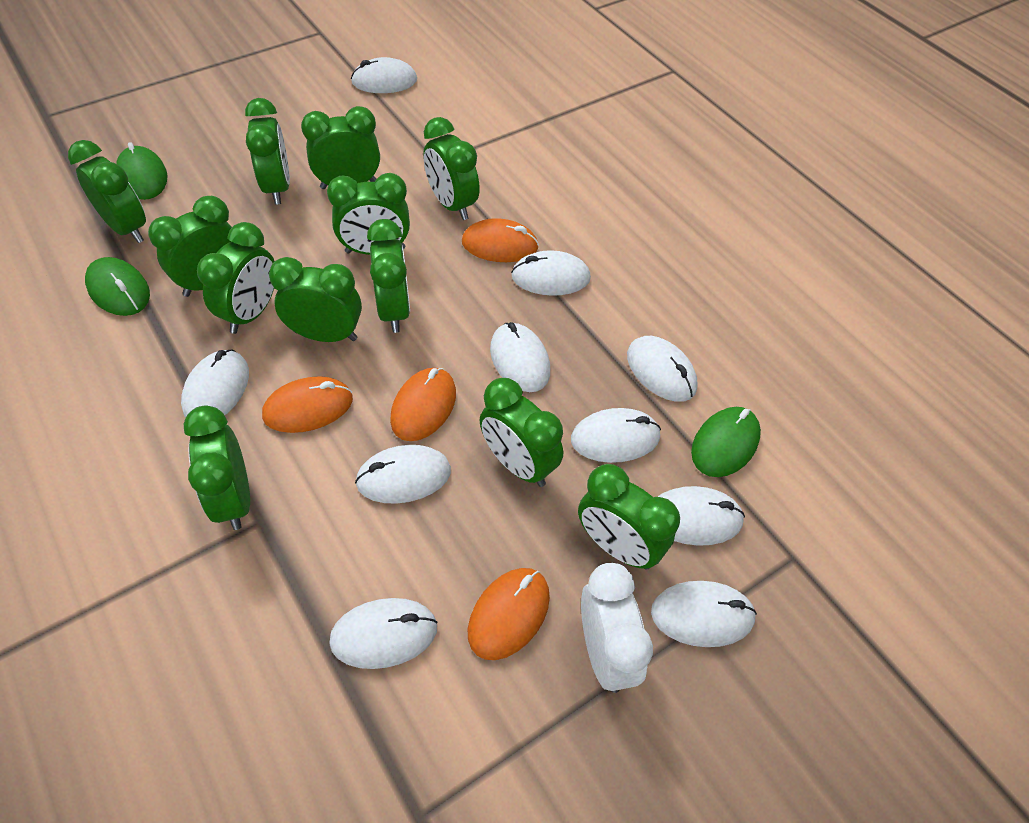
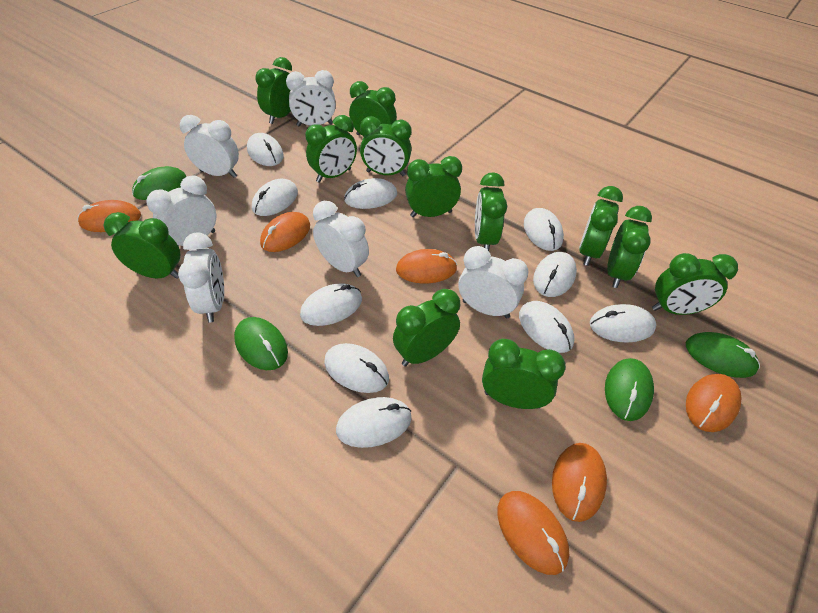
green mouse: 3 -> 4
orange mouse: 4 -> 6
white clock: 1 -> 6

